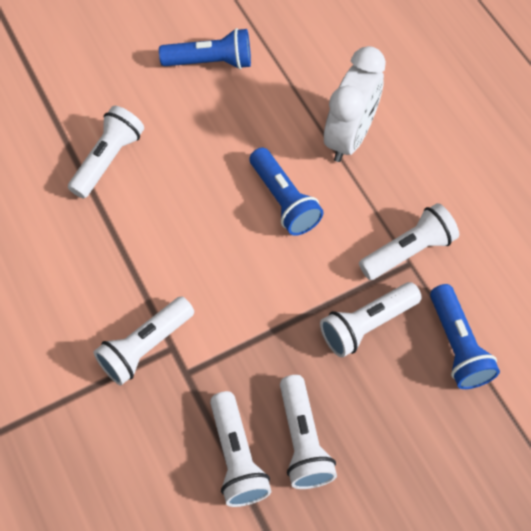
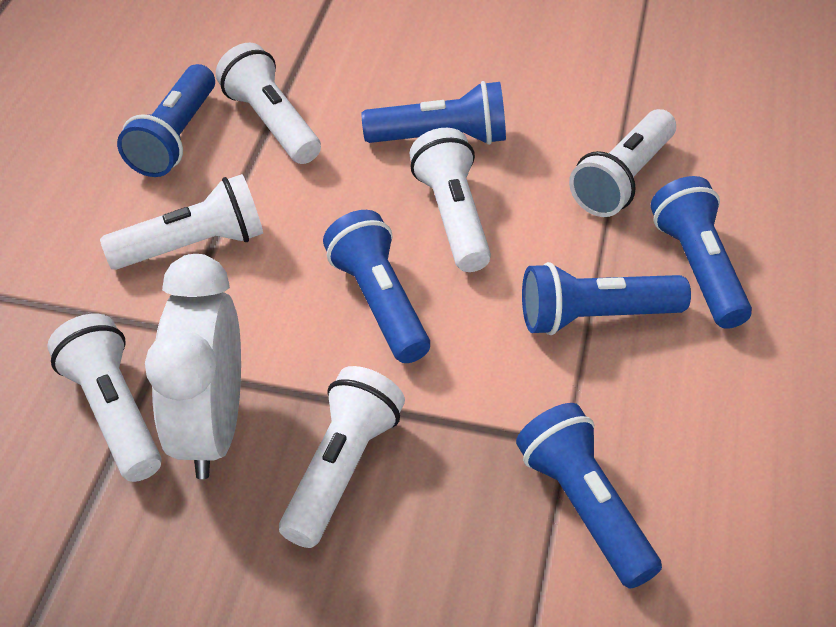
blue flashlight: 3 -> 6

